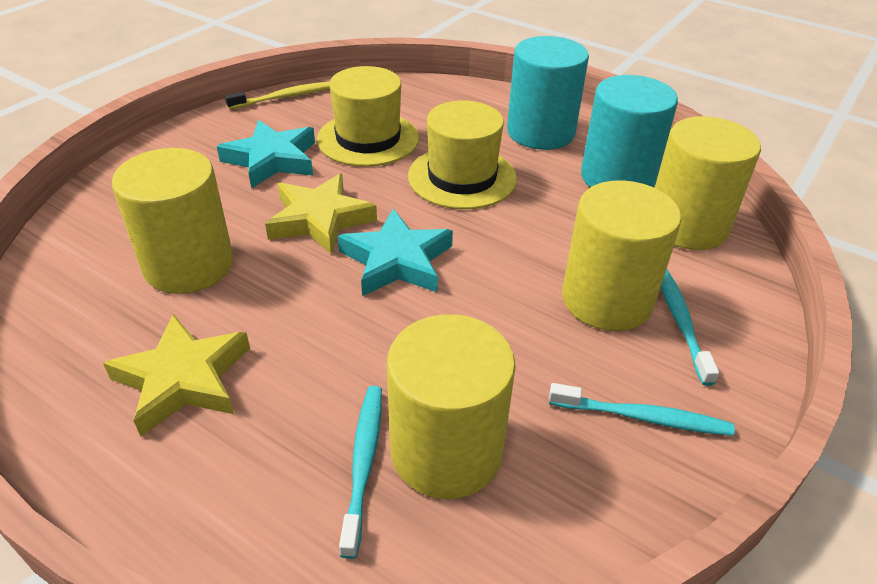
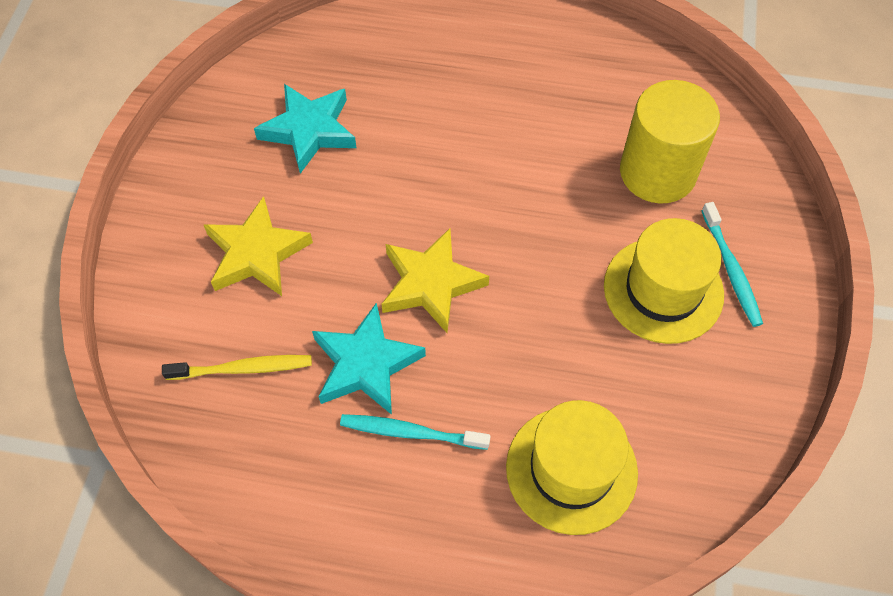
turquoise cylinder: 2 -> 0
turquoise toothbrush: 3 -> 2
yellow cylinder: 4 -> 1

